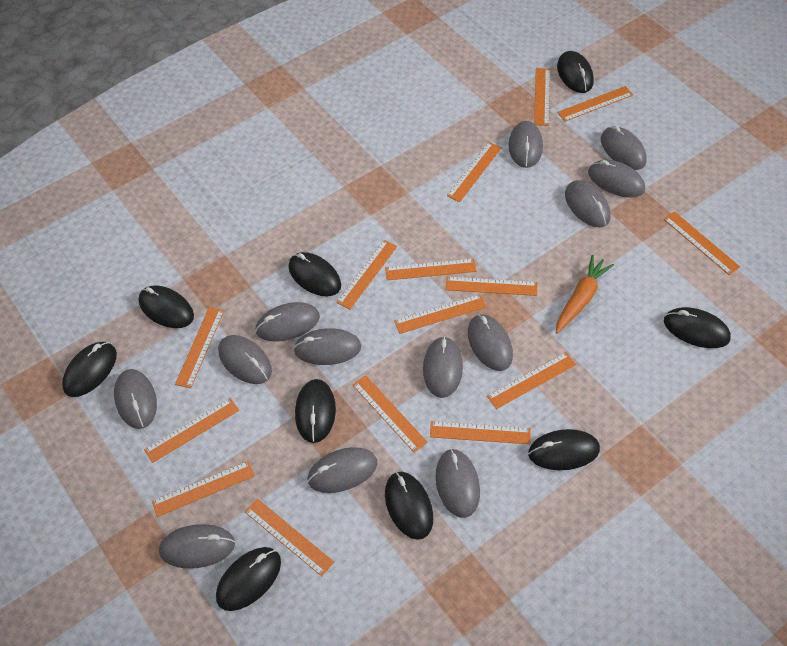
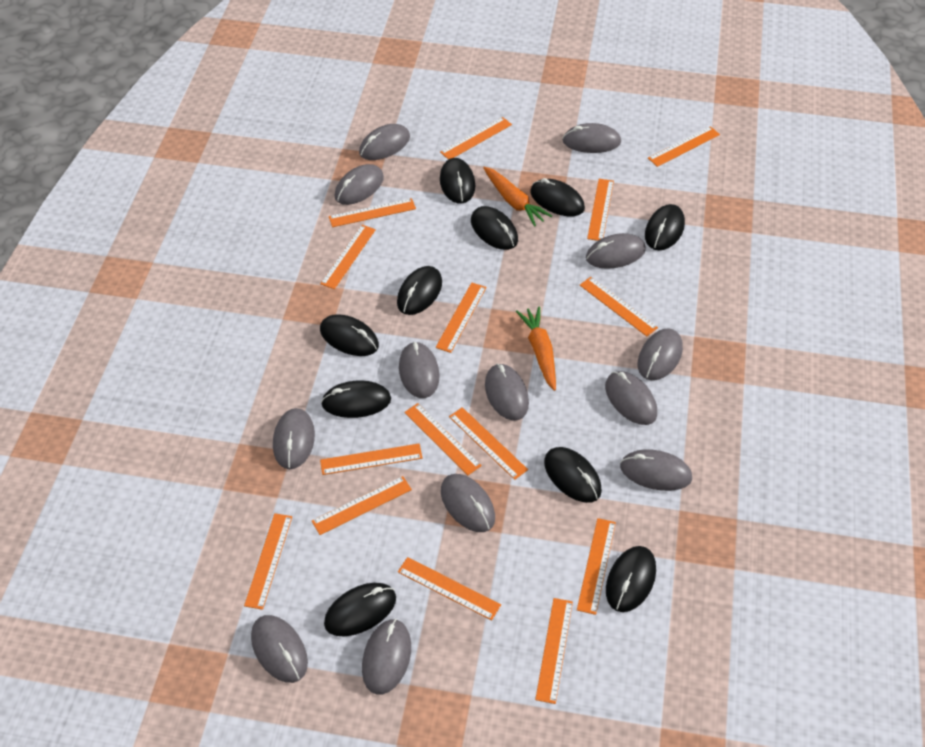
black mouse: 9 -> 10
orange carrot: 1 -> 2

